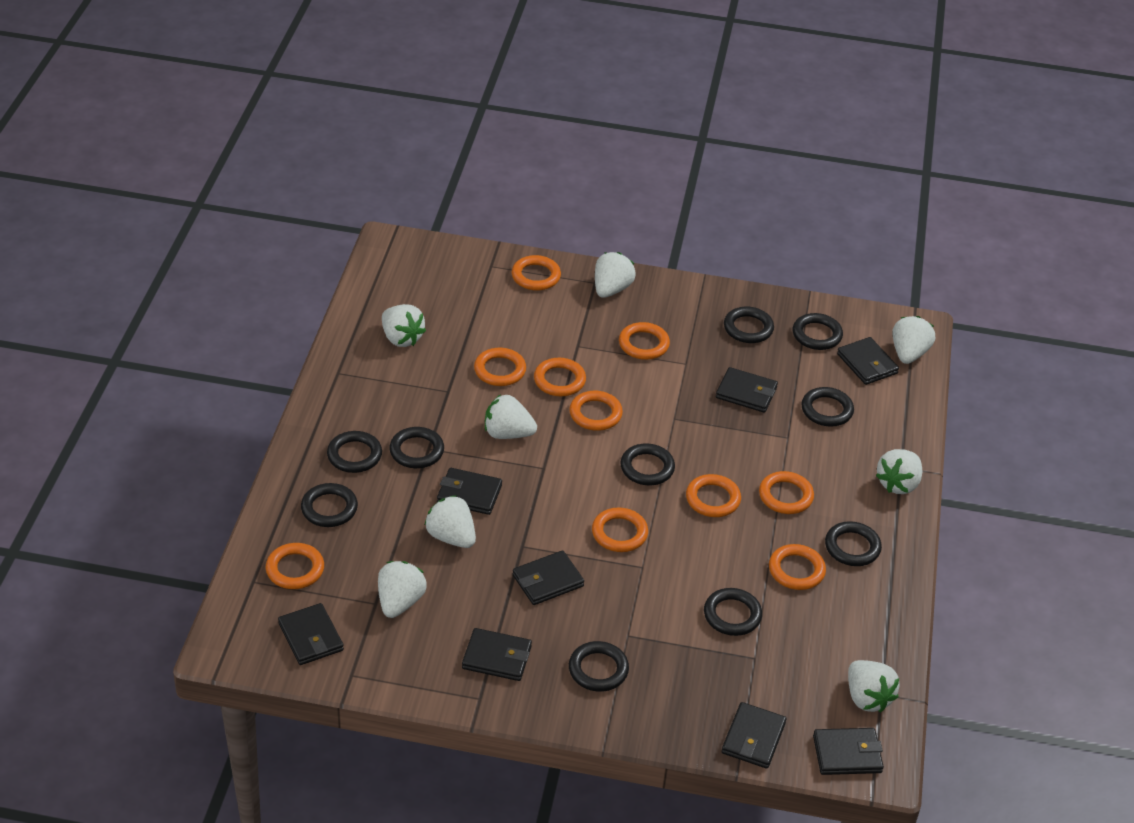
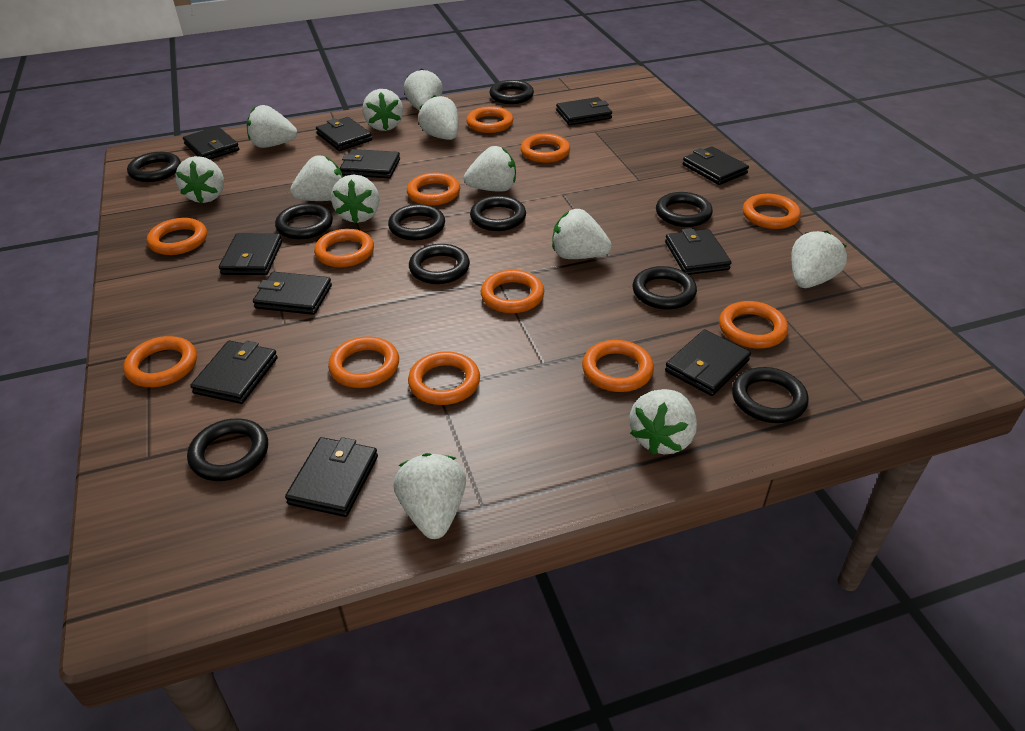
black wallet: 8 -> 11
orange ring: 10 -> 12
white strawberry: 8 -> 12

